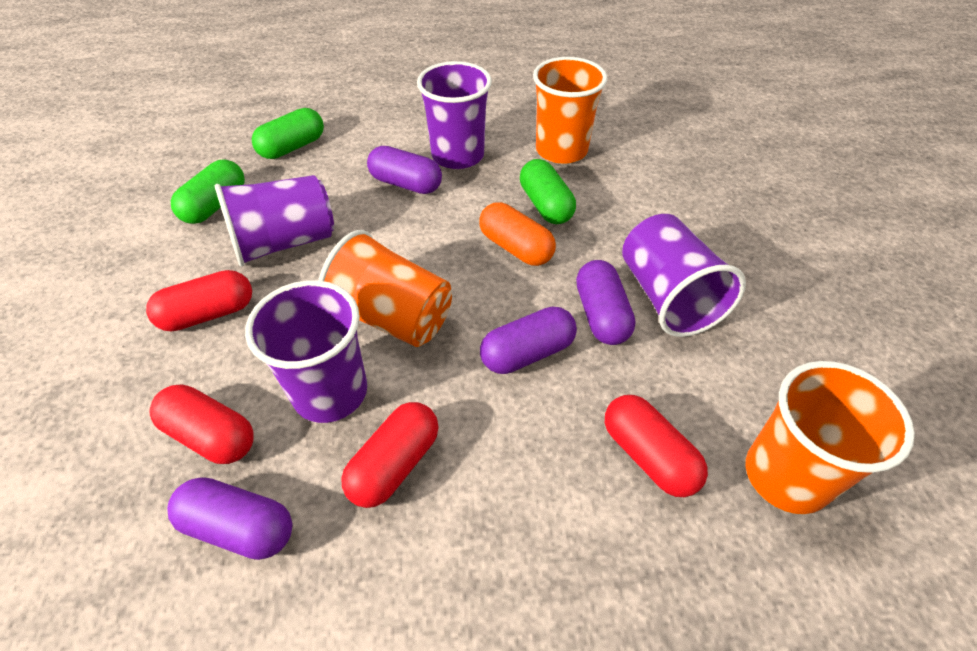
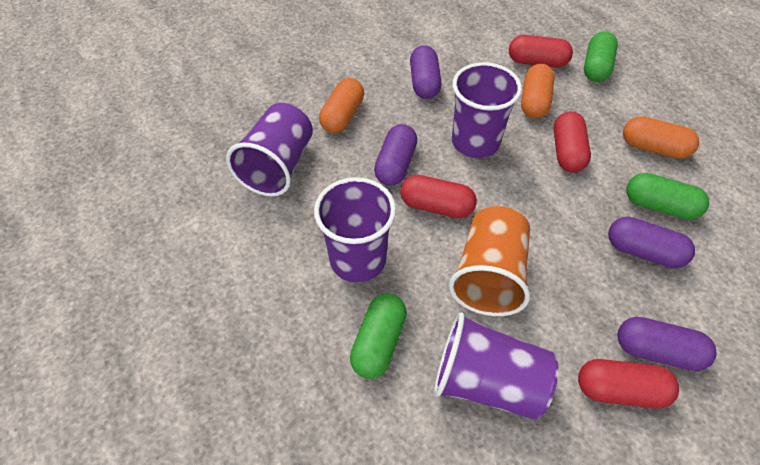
orange capsule: 1 -> 3
orange cup: 3 -> 1

